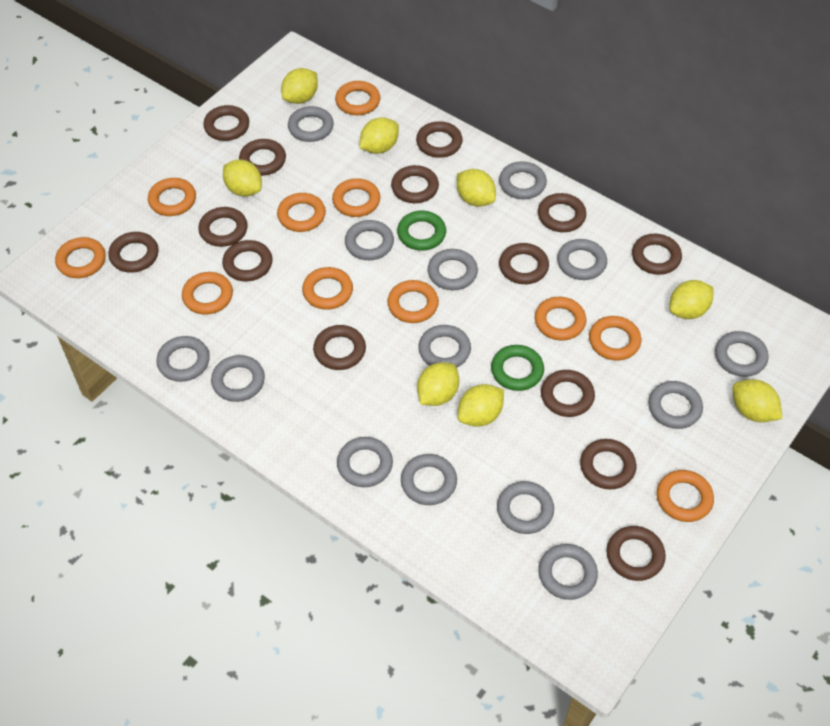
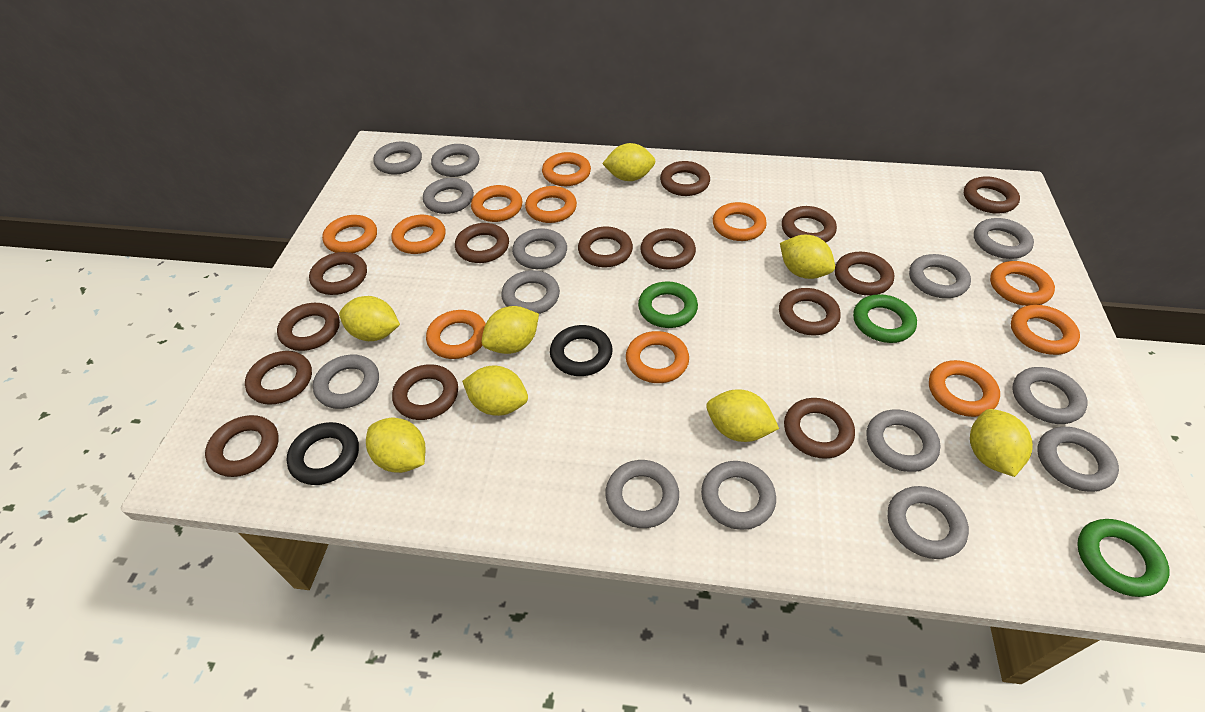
black ring: 0 -> 2
green ring: 2 -> 3

